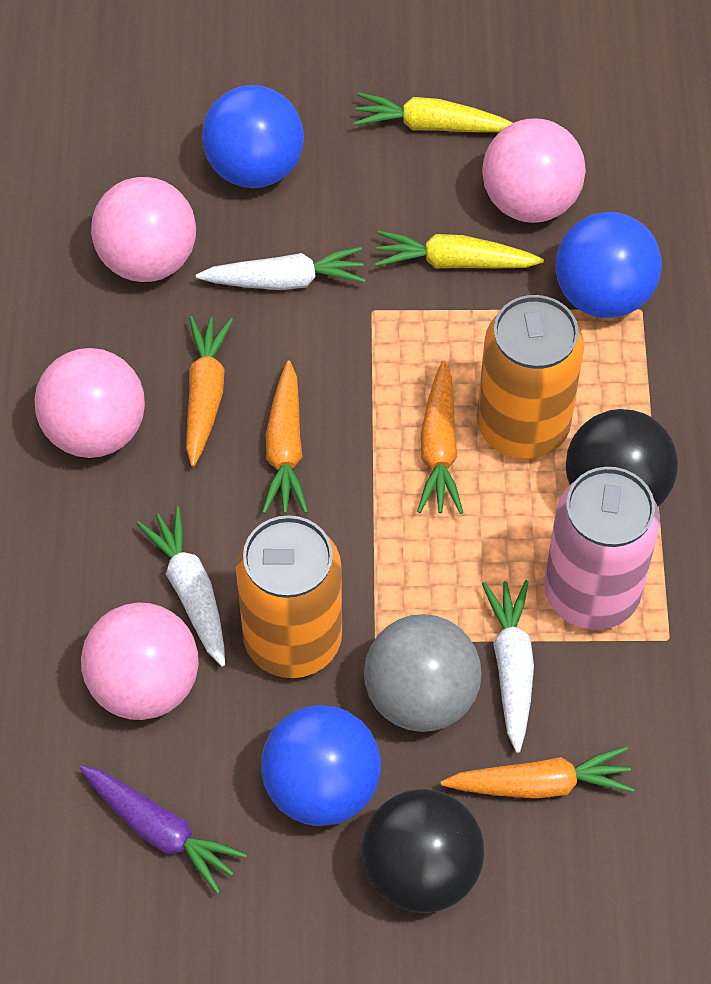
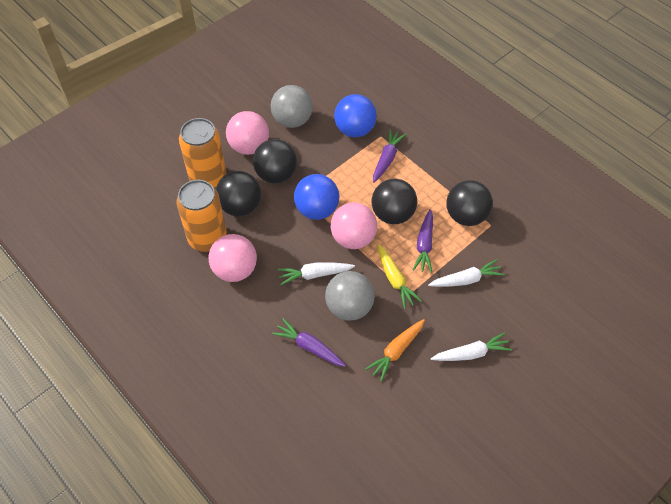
black ball: 2 -> 4
blue ball: 3 -> 2
grey ball: 1 -> 2
orange carrot: 4 -> 1
pink ball: 4 -> 3
pink can: 1 -> 0
purple carrot: 1 -> 3
yellow carrot: 2 -> 1

